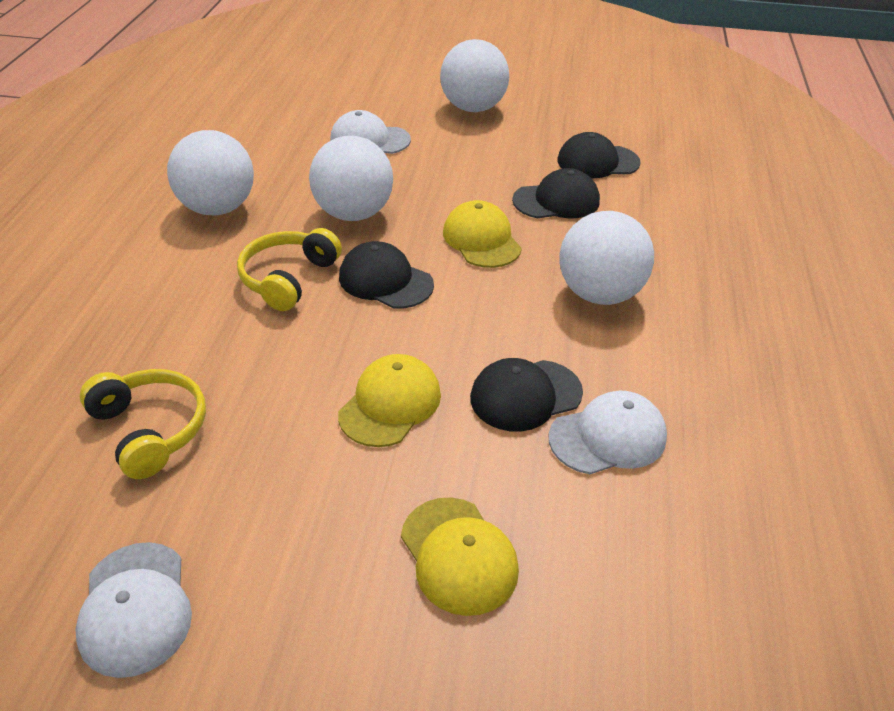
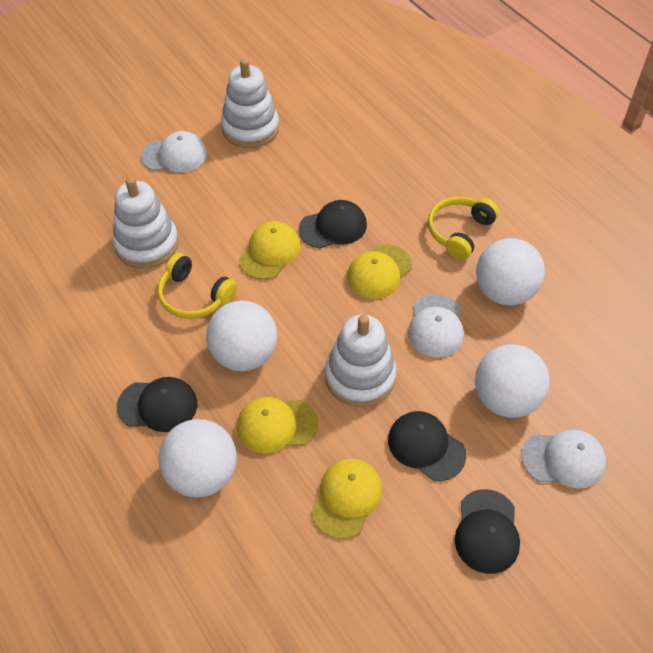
white stacking toy: 0 -> 3
yellow cap: 3 -> 4

